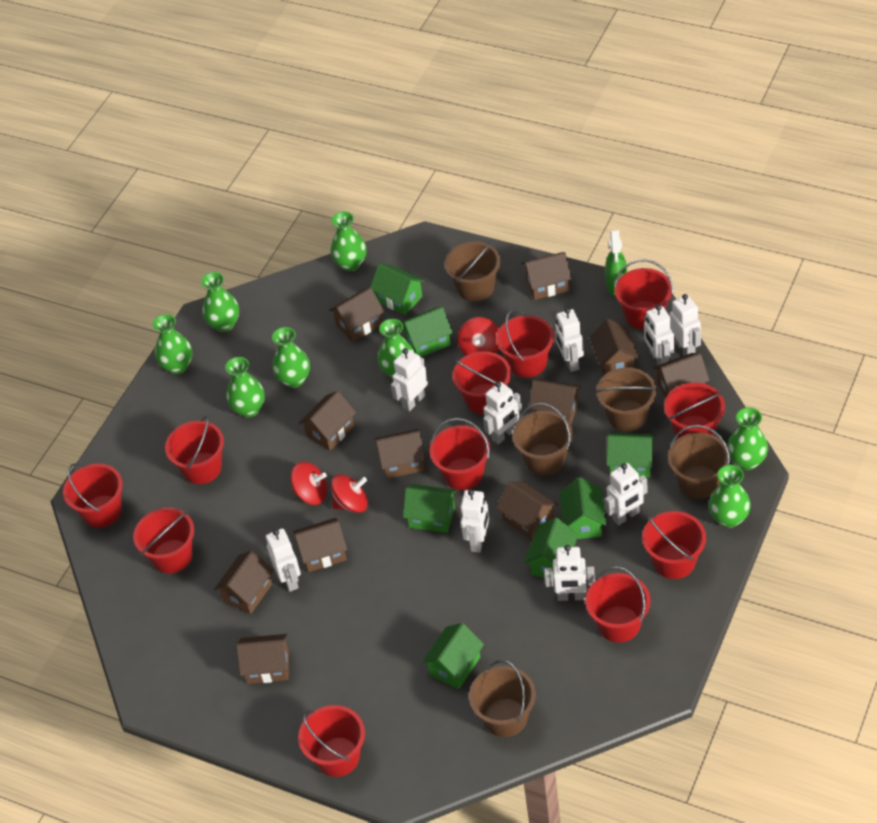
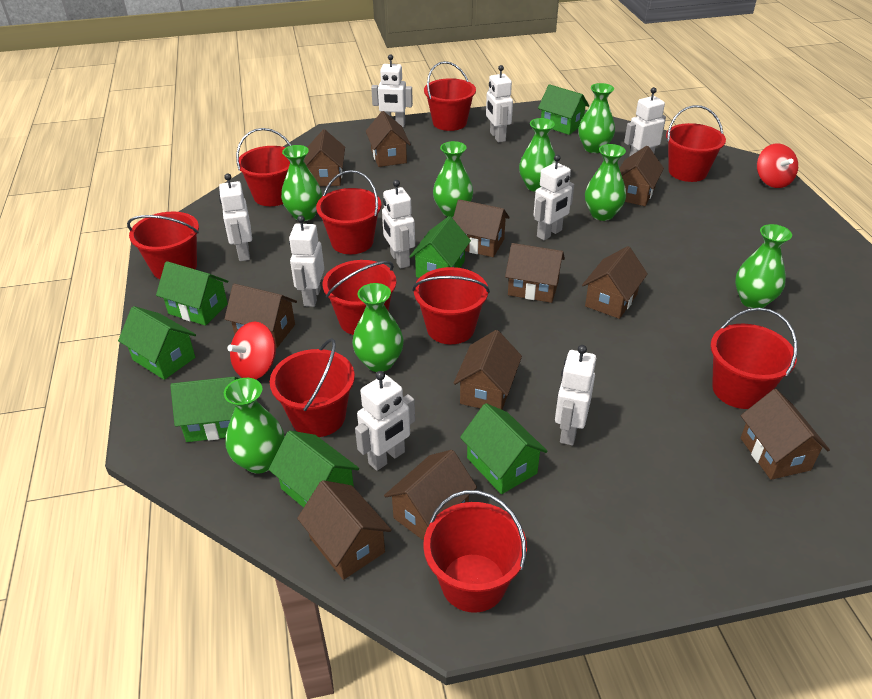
brown bucket: 5 -> 0
green spray bottle: 1 -> 0
red bucket: 11 -> 10
red spinning top: 3 -> 2

